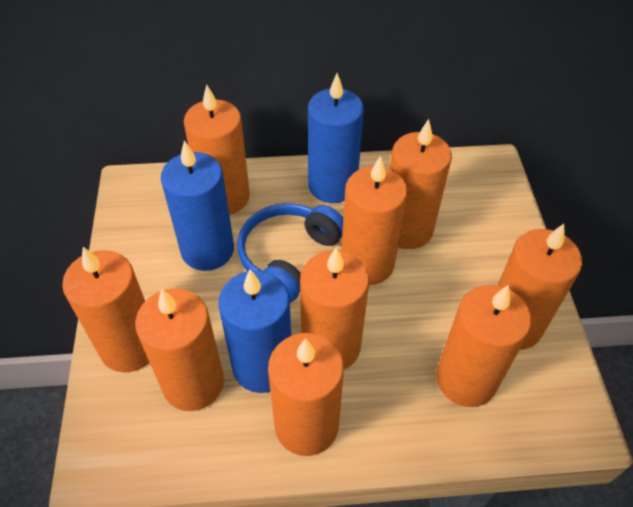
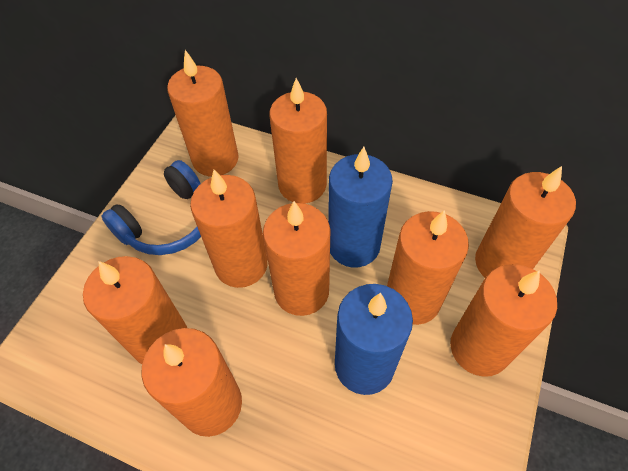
blue candle: 3 -> 2

